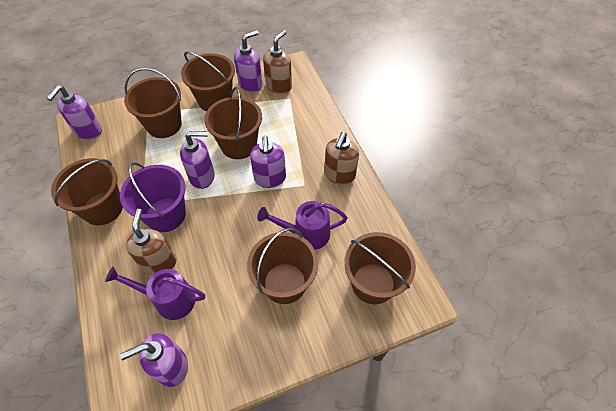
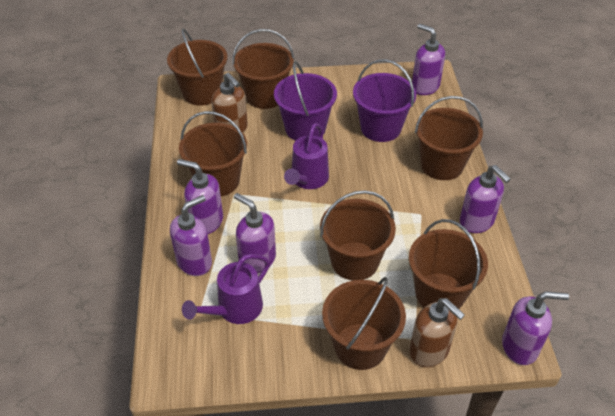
brown bucket: 6 -> 7
brown soap dispenser: 3 -> 2
purple bucket: 1 -> 2
purple soap dispenser: 5 -> 6

